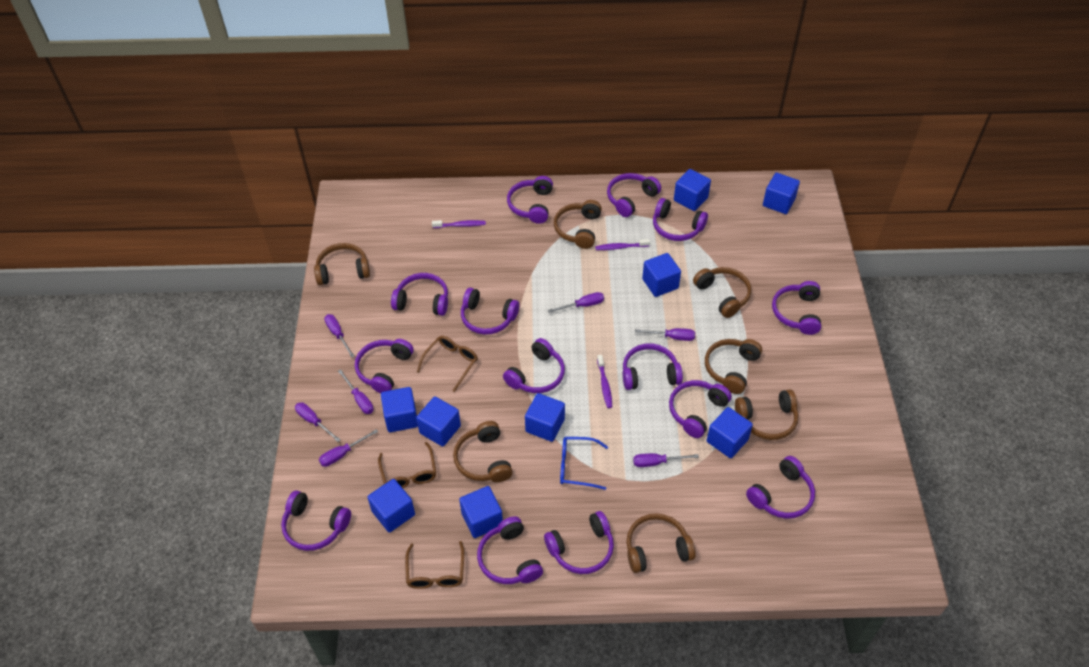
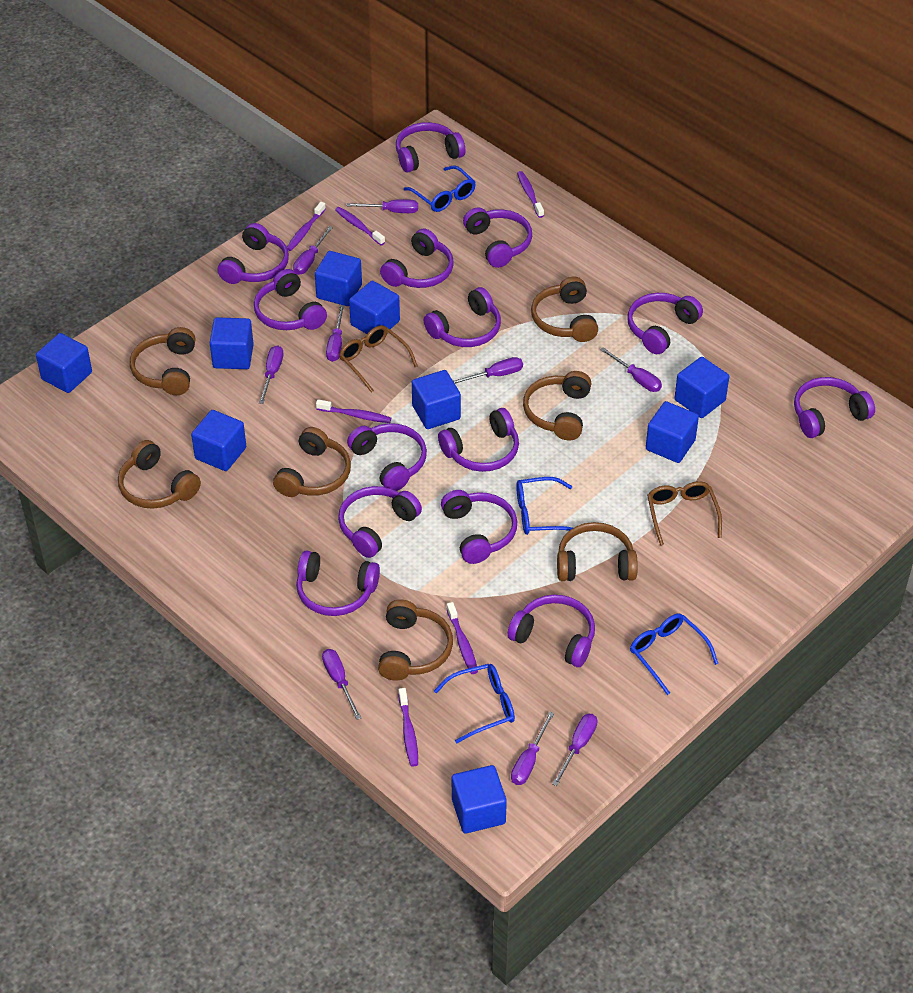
blue glasses: 1 -> 4
brown glasses: 3 -> 2
purple screwdriver: 7 -> 9
purple toothbrush: 3 -> 6

